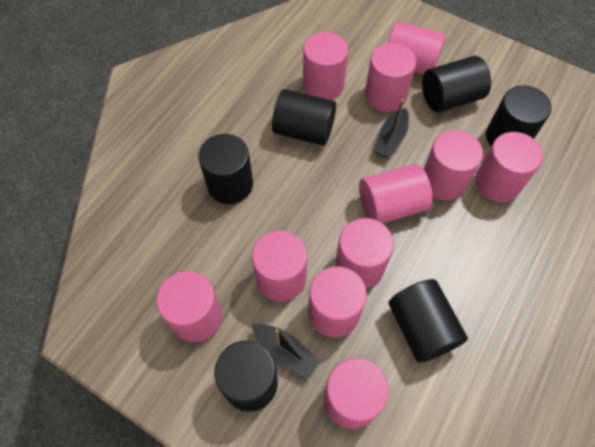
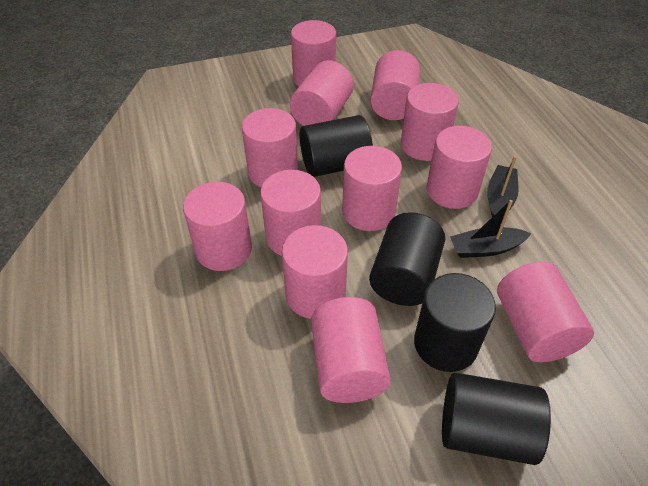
black cylinder: 6 -> 4
pink cylinder: 11 -> 12

